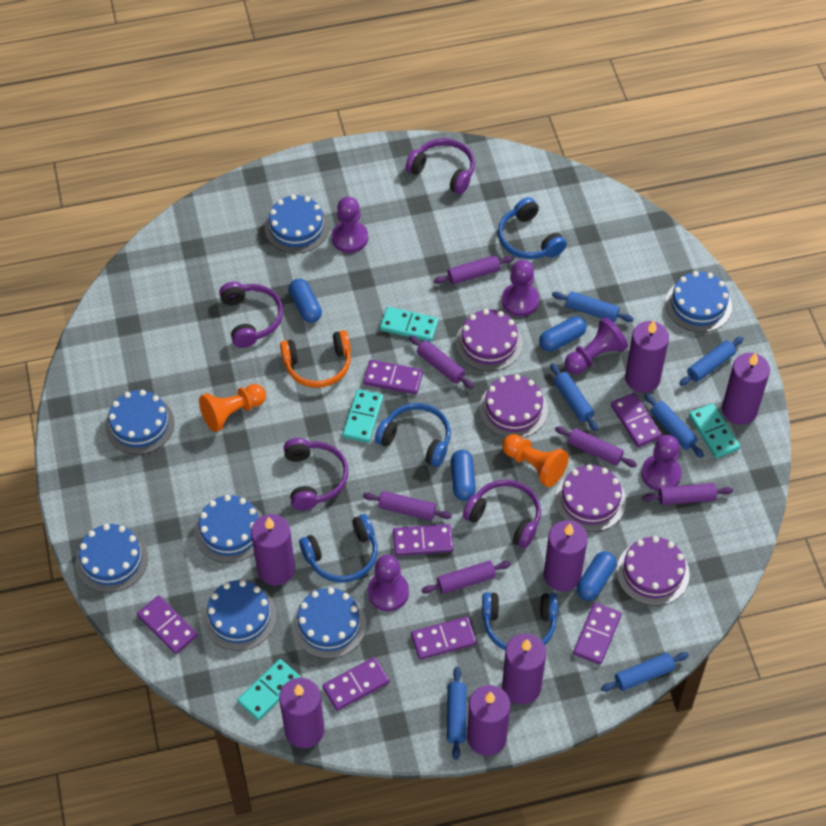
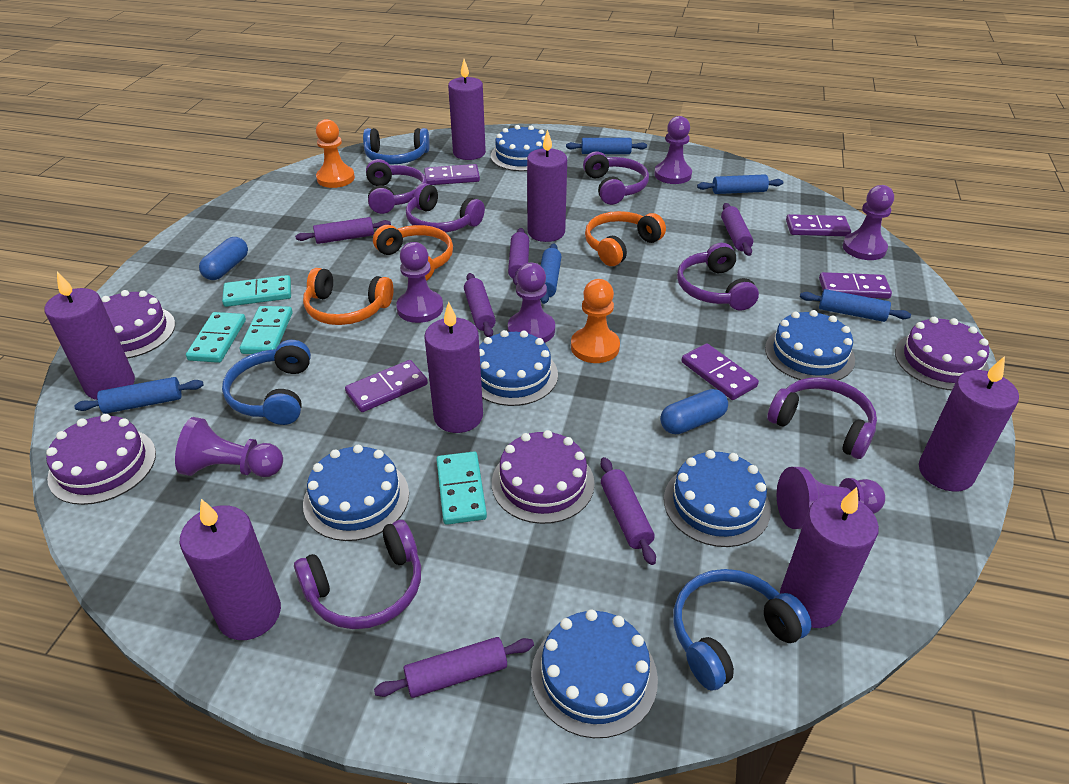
blue cake: 7 -> 6
blue capsule: 4 -> 2
blue headphones: 4 -> 3
blue rolling pin: 6 -> 5
orange headphones: 1 -> 3
purple domino: 7 -> 5
purple headphones: 4 -> 6
purple pawn: 5 -> 6

